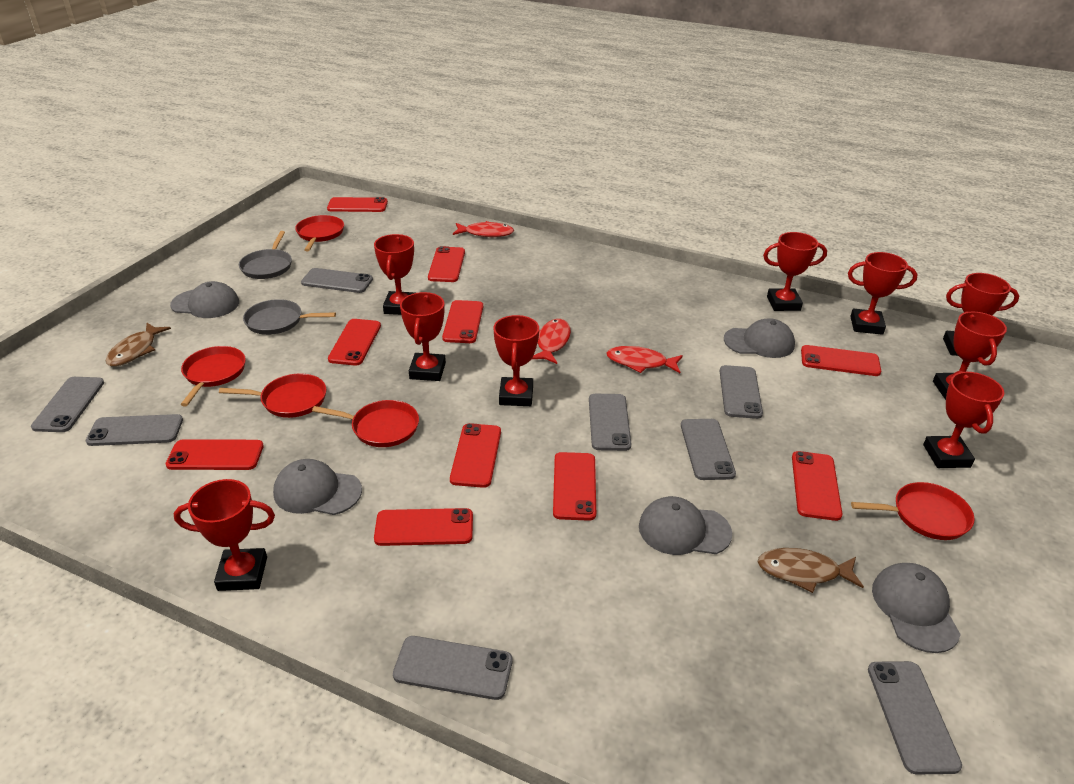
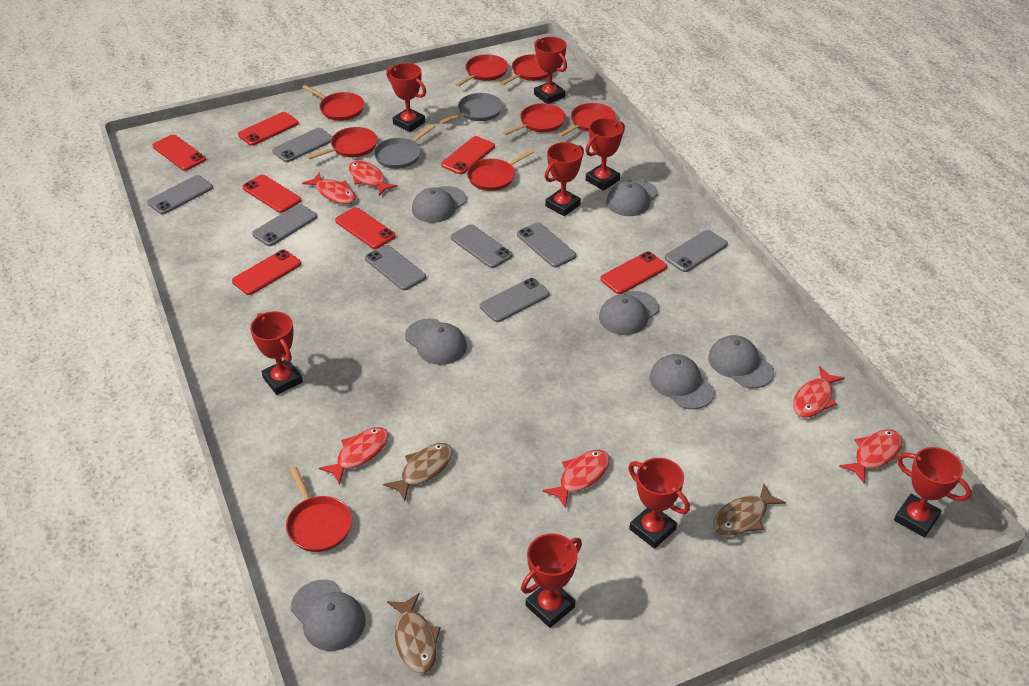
brown fish: 2 -> 3
grey cap: 5 -> 7
red fish: 3 -> 6
red pan: 5 -> 8
red phone: 10 -> 7
red trophy: 9 -> 8

